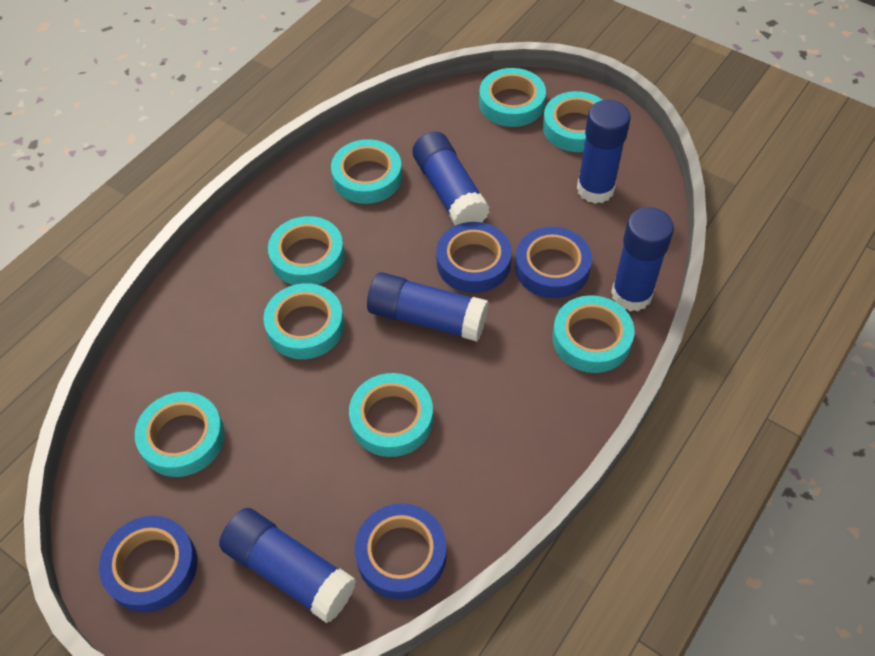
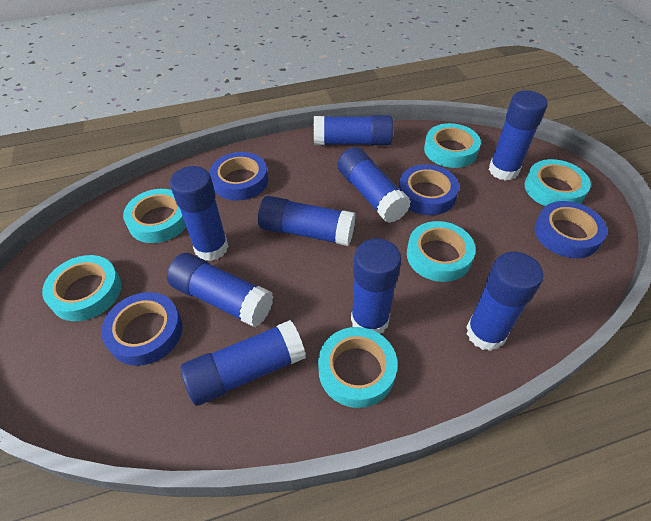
blue glue stick: 5 -> 9
turquoise tape: 8 -> 6

